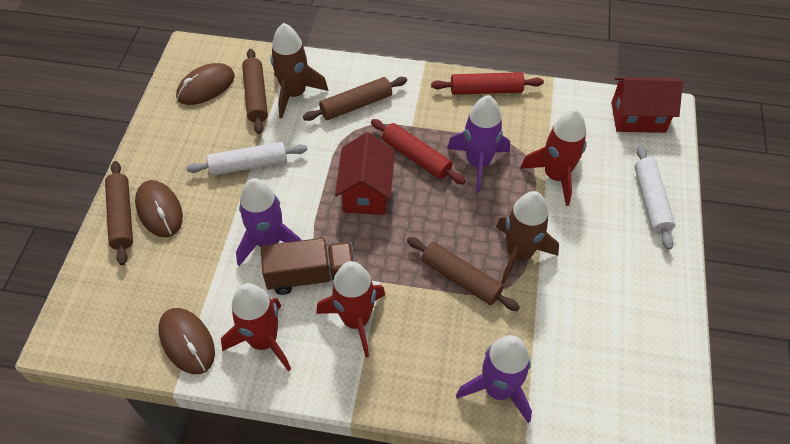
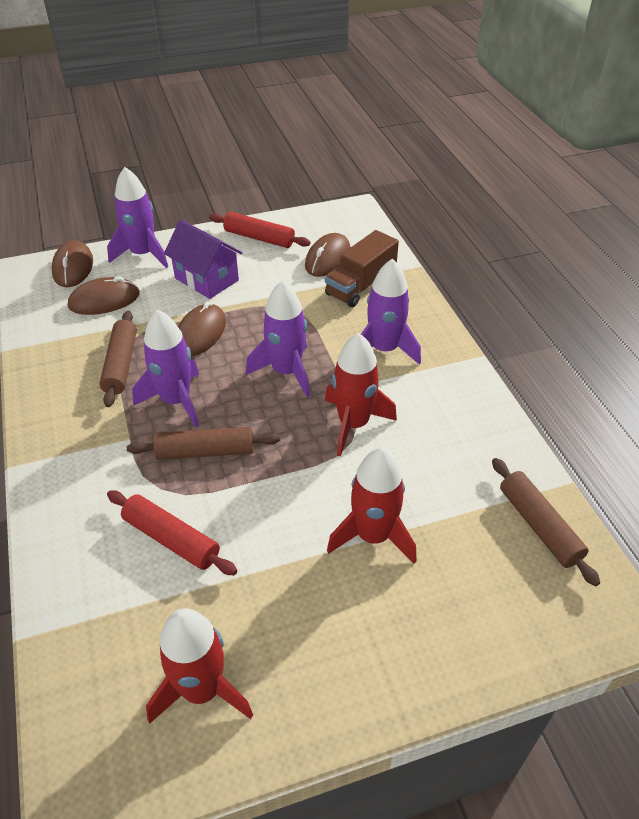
brown mouse: 3 -> 4
brown rocket: 2 -> 0
brown rolling pin: 4 -> 3
purple house: 0 -> 1
purple rocket: 3 -> 4
red house: 2 -> 0
white rolling pin: 2 -> 0

